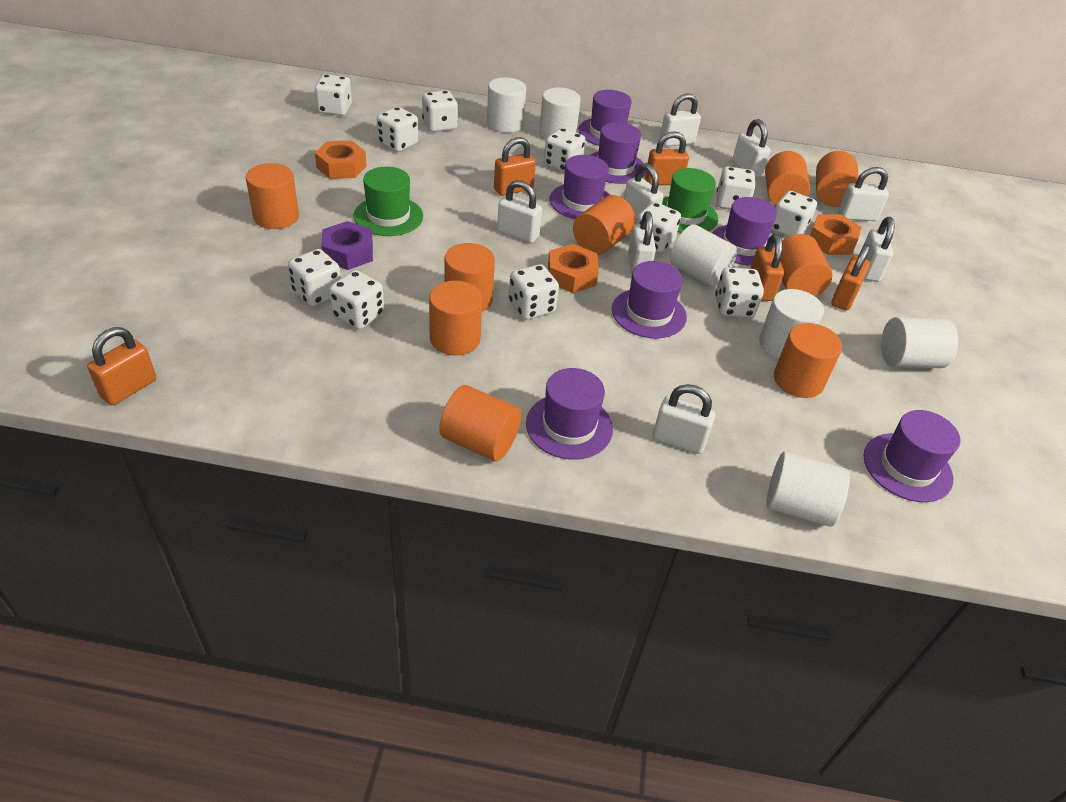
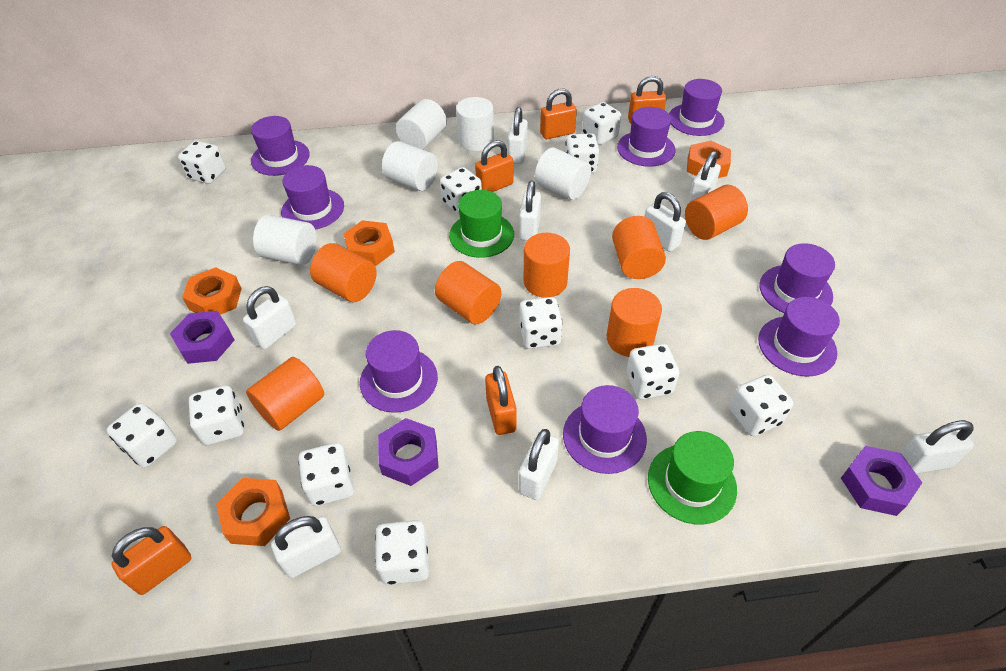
orange cylinder: 9 -> 7
orange nut: 3 -> 4
purple hat: 7 -> 8
purple nut: 1 -> 3
white cylinder: 6 -> 5

